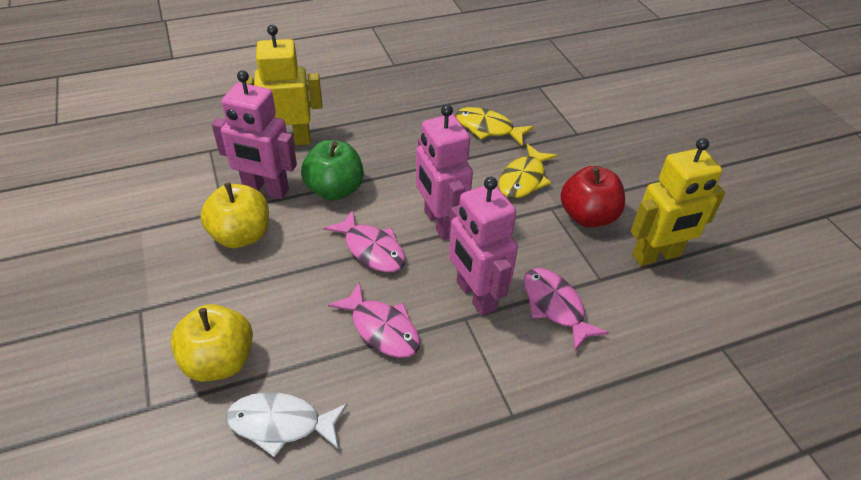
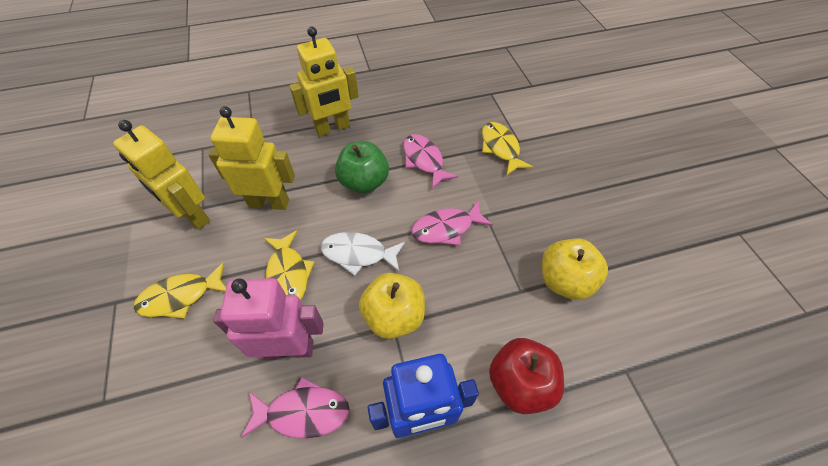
blue robot: 0 -> 1
pink robot: 3 -> 1
yellow fish: 2 -> 3
yellow robot: 2 -> 3

